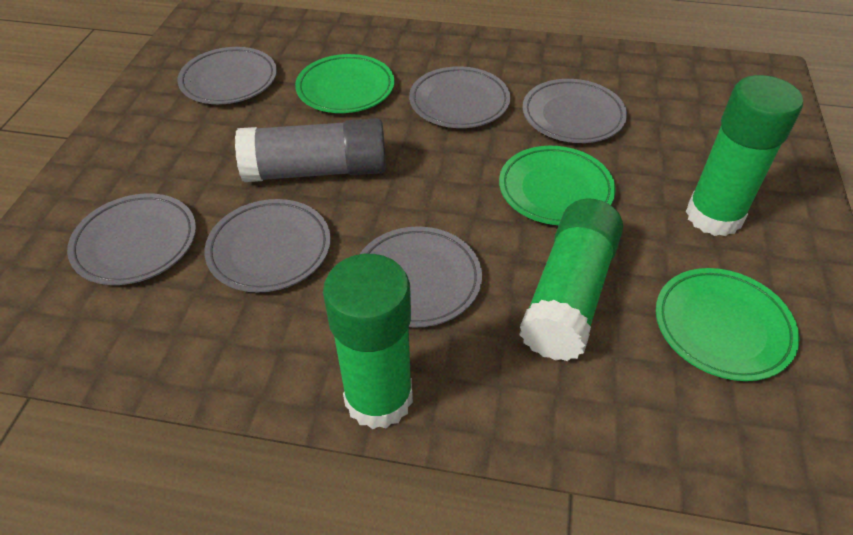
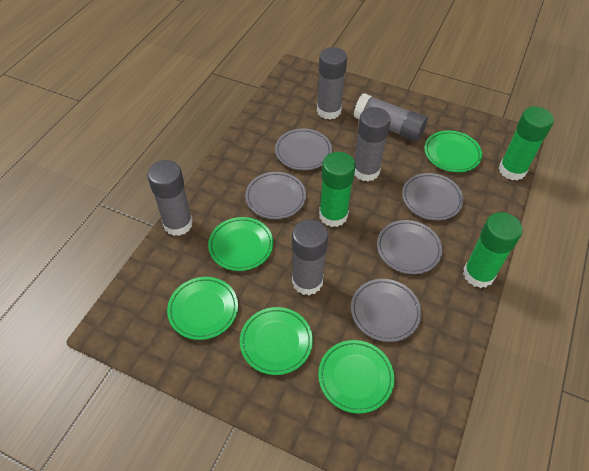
green plate: 3 -> 5
grey glue stick: 1 -> 5
grey plate: 6 -> 5

